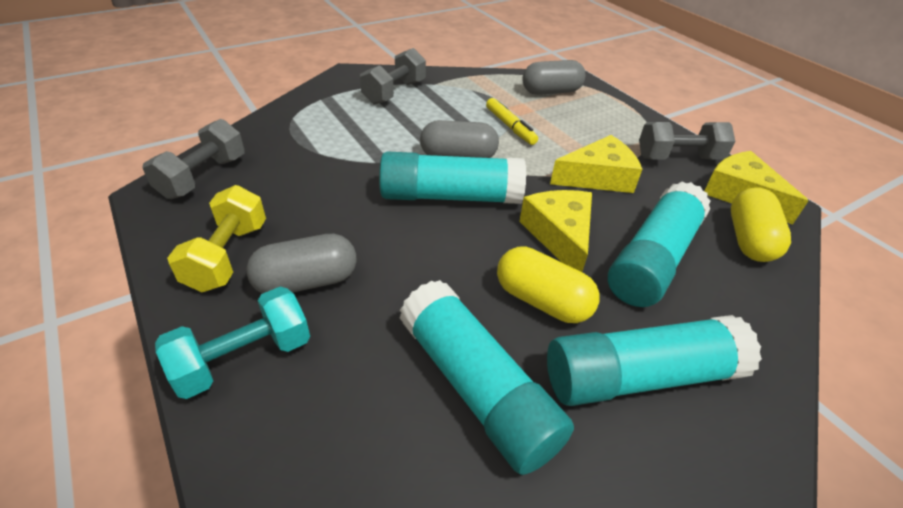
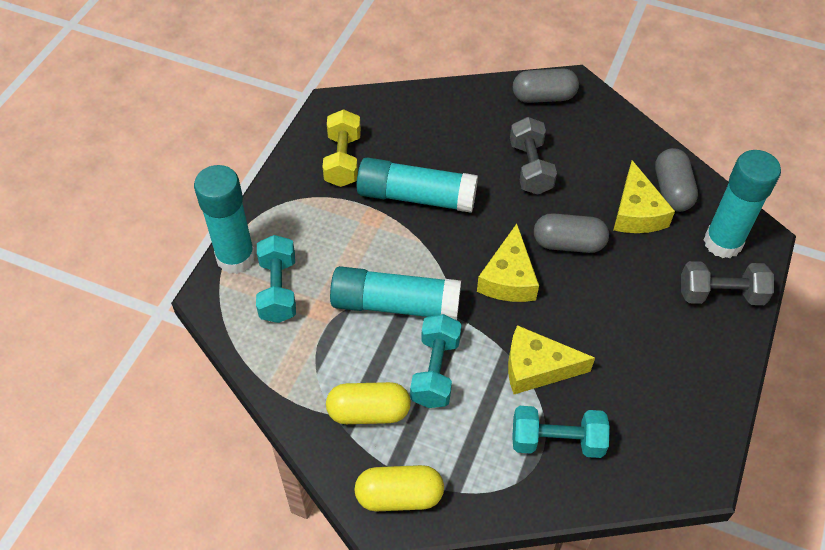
grey dumbbell: 3 -> 2
turquoise dumbbell: 1 -> 3
yellow marker: 1 -> 0

